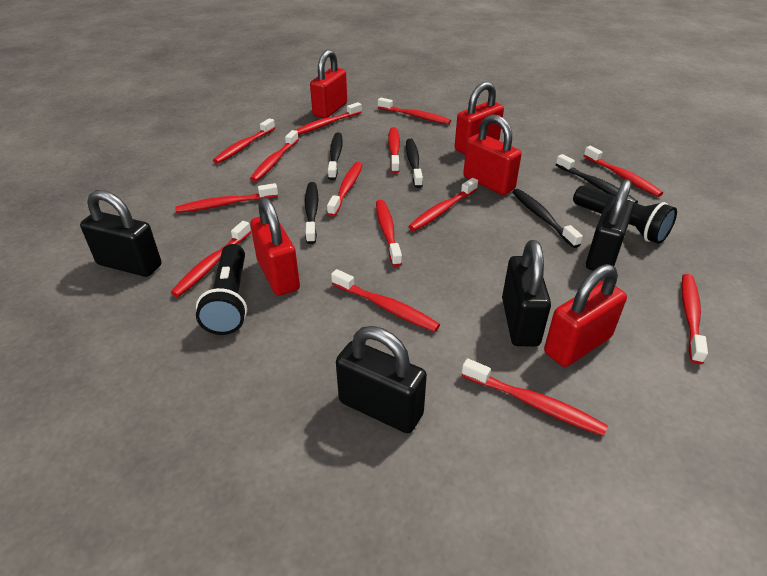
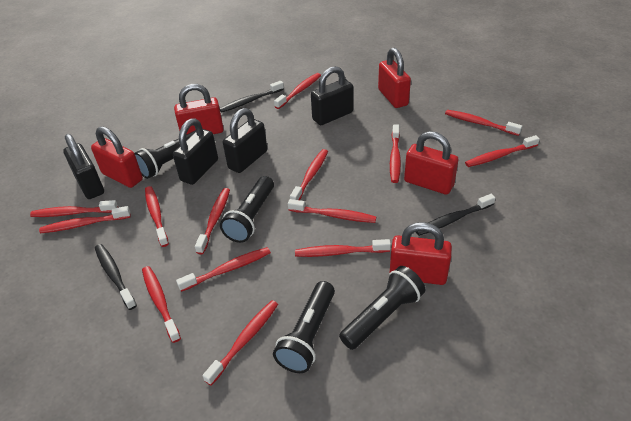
black flashlight: 2 -> 4
black toothbrush: 5 -> 3

